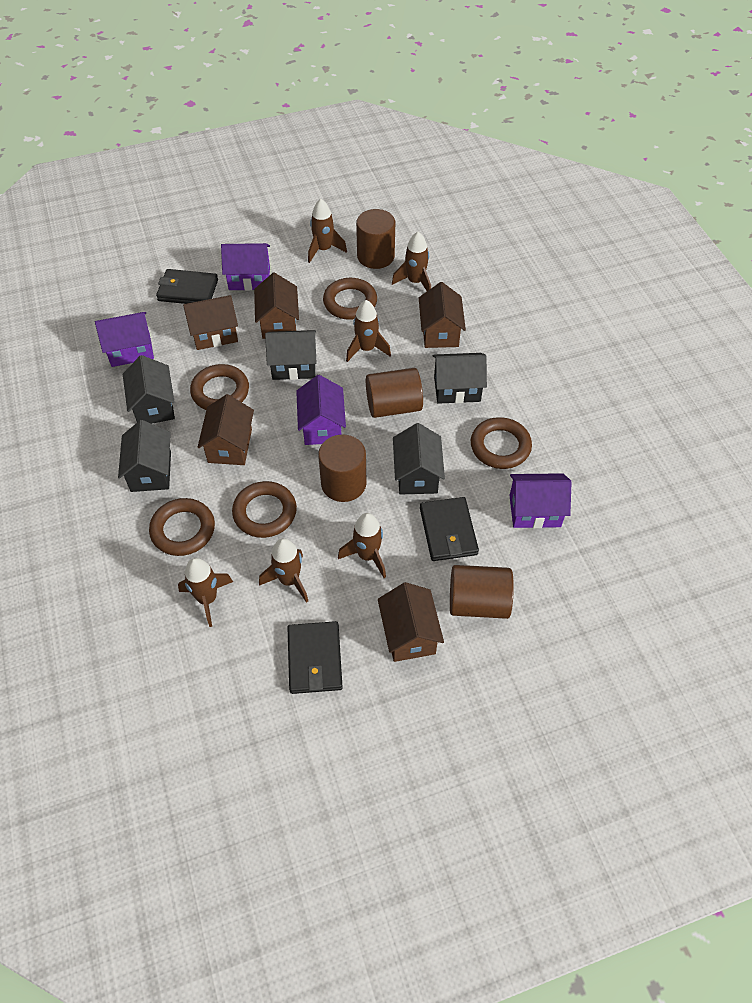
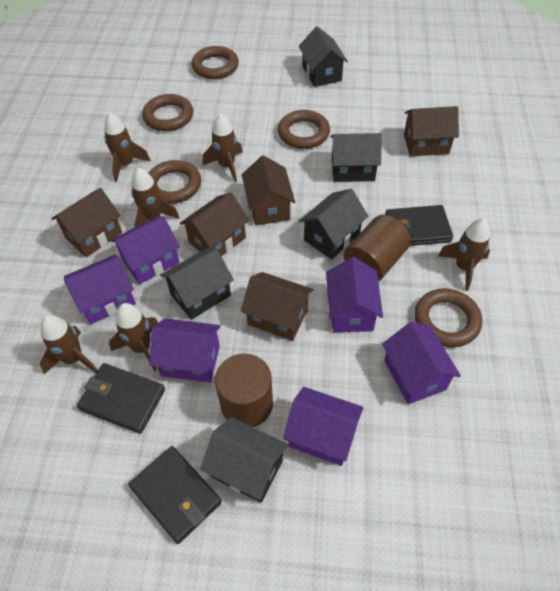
brown cylinder: 4 -> 2
purple house: 4 -> 6

